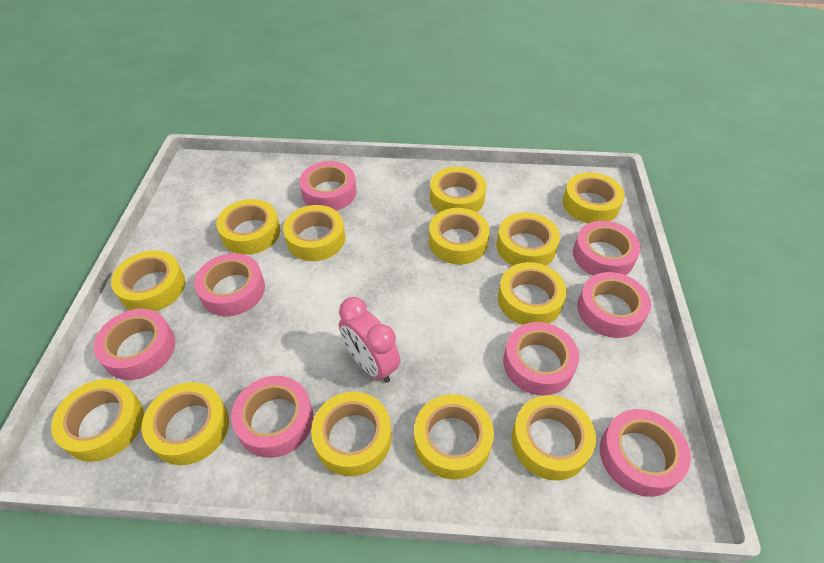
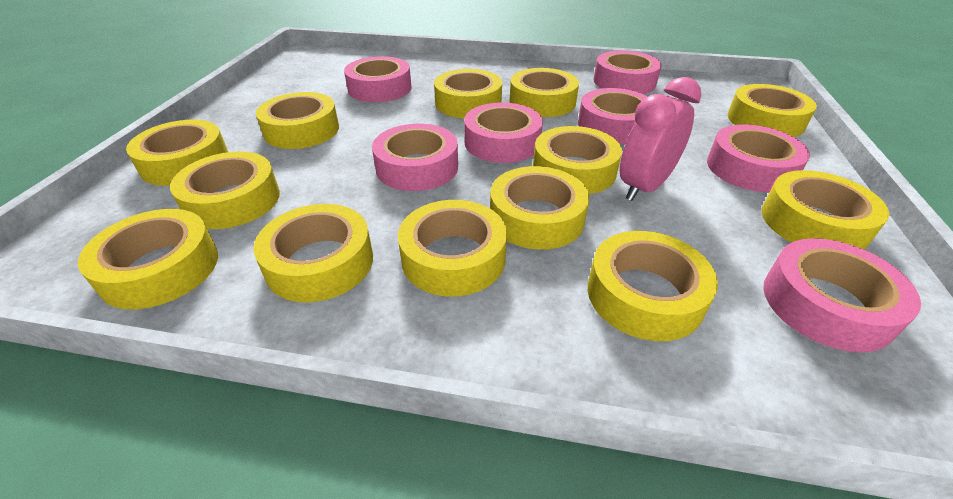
pink tape: 8 -> 7

